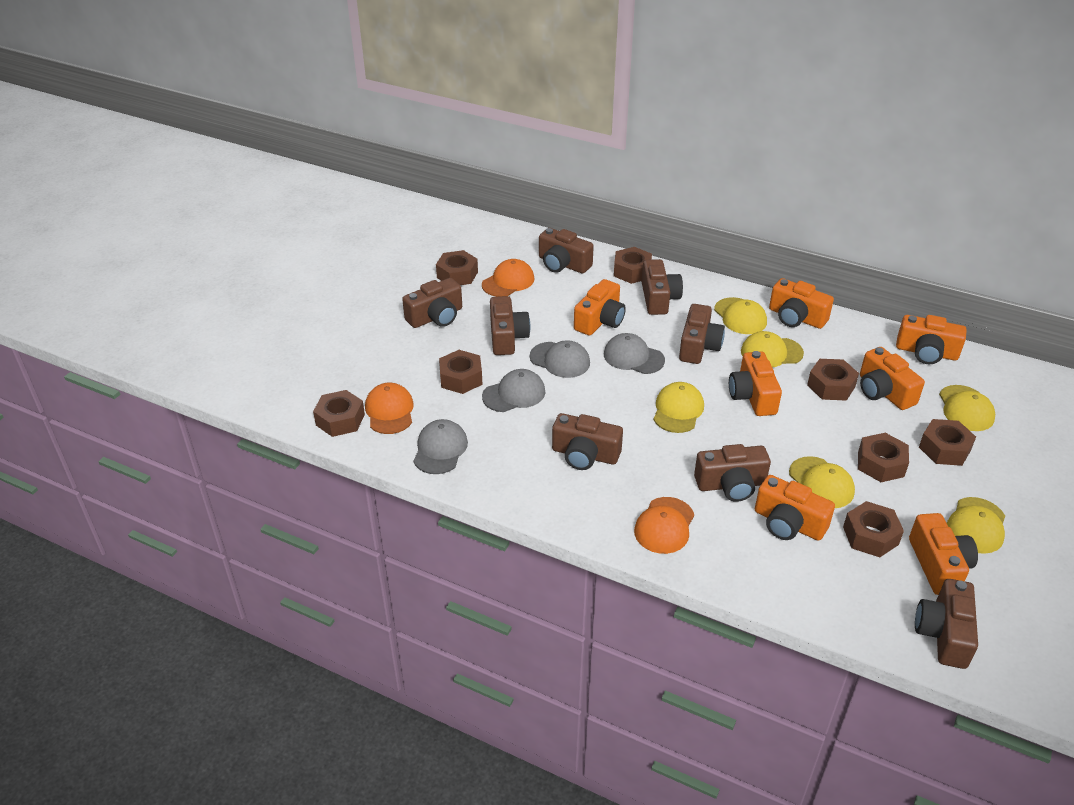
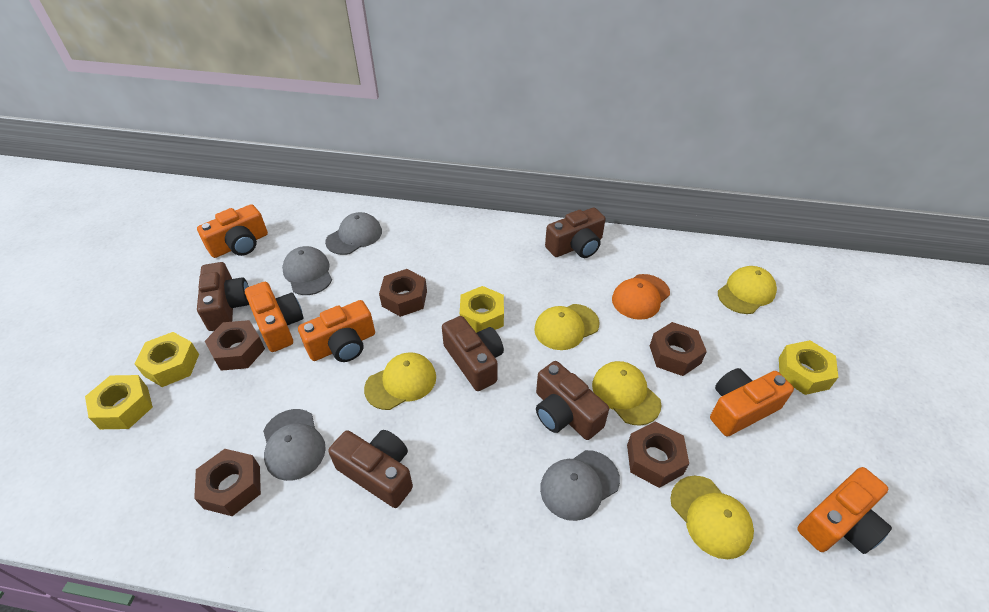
brown camera: 8 -> 5
brown nut: 8 -> 5
orange camera: 7 -> 5
orange cap: 3 -> 1
yellow cap: 6 -> 5
yellow nut: 0 -> 4

